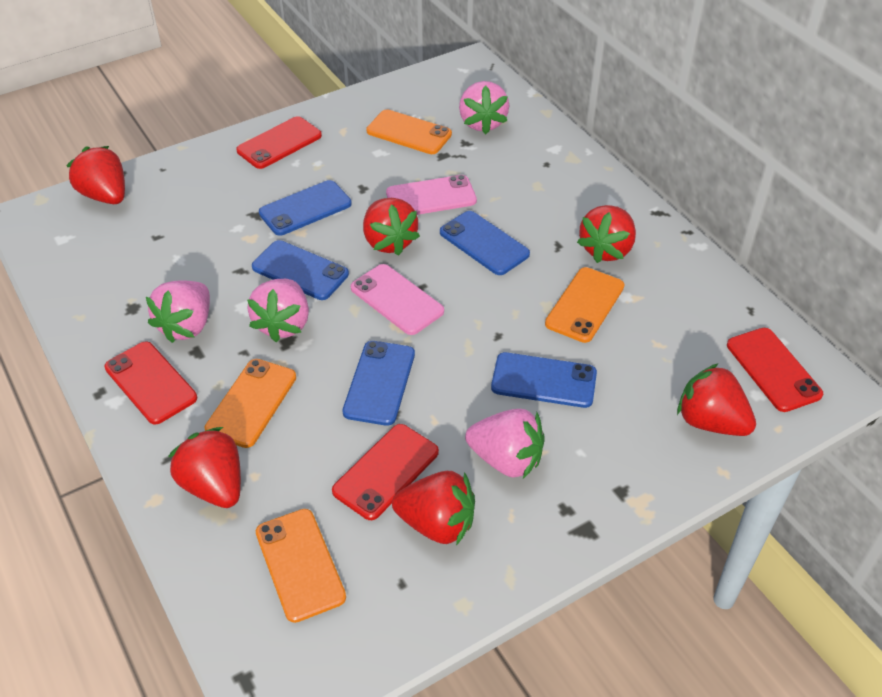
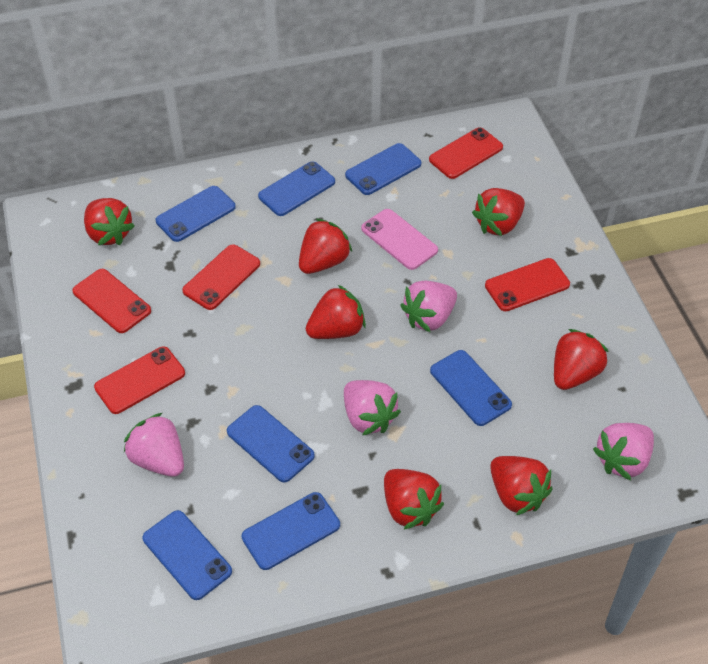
blue phone: 5 -> 7
orange phone: 4 -> 0
pink phone: 2 -> 1
red phone: 4 -> 5
red strawberry: 6 -> 7

